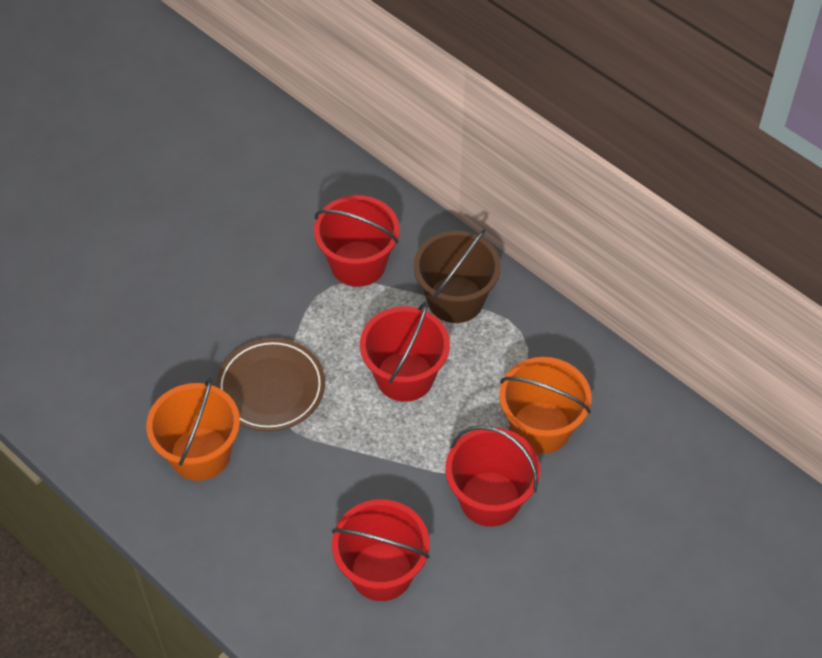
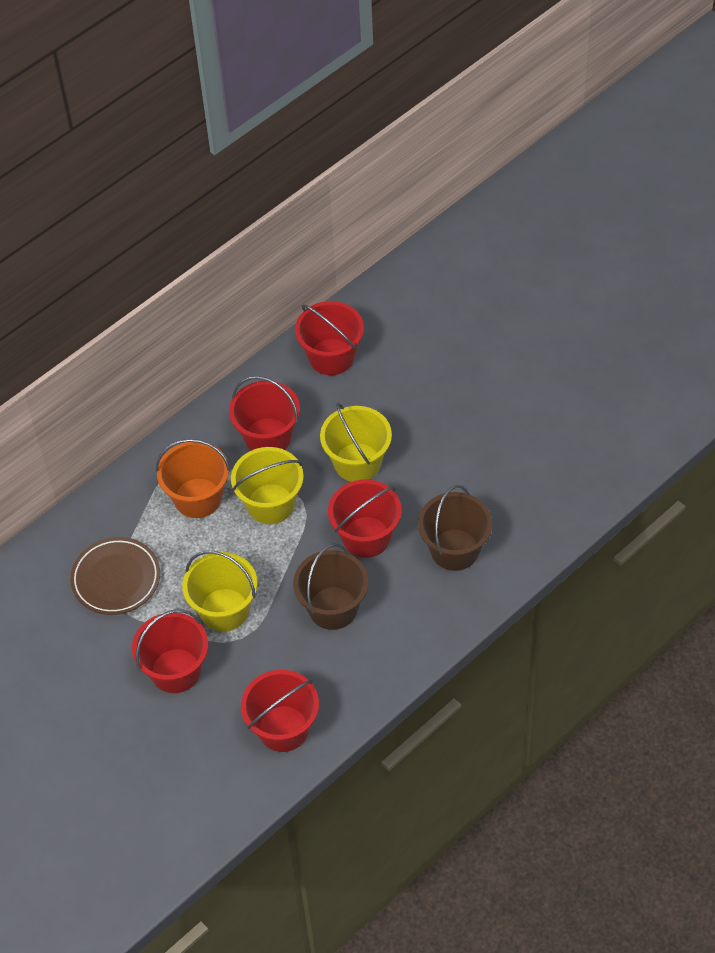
brown bucket: 1 -> 2
orange bucket: 2 -> 1
red bucket: 4 -> 5
yellow bucket: 0 -> 3

